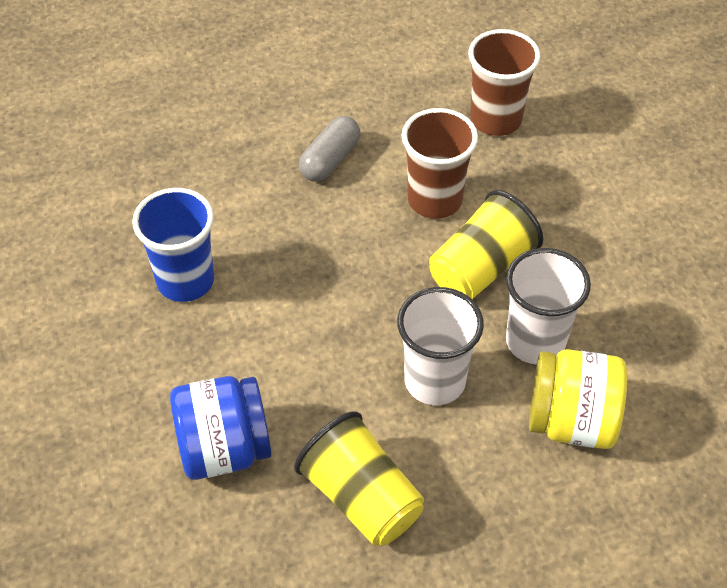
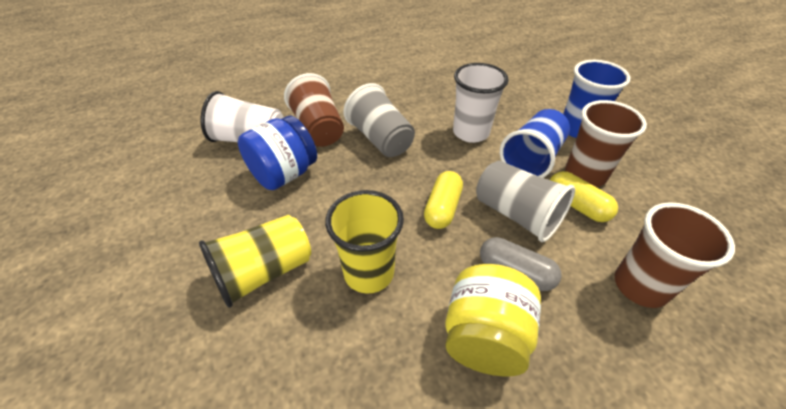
blue cup: 1 -> 2
brown cup: 2 -> 3
grey cup: 0 -> 2
yellow capsule: 0 -> 2

